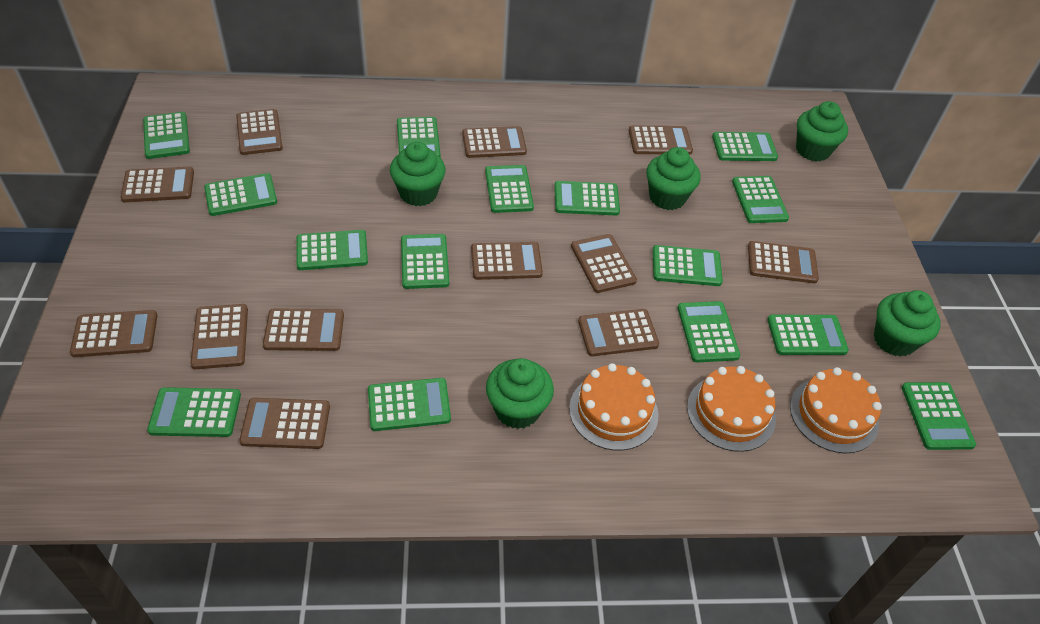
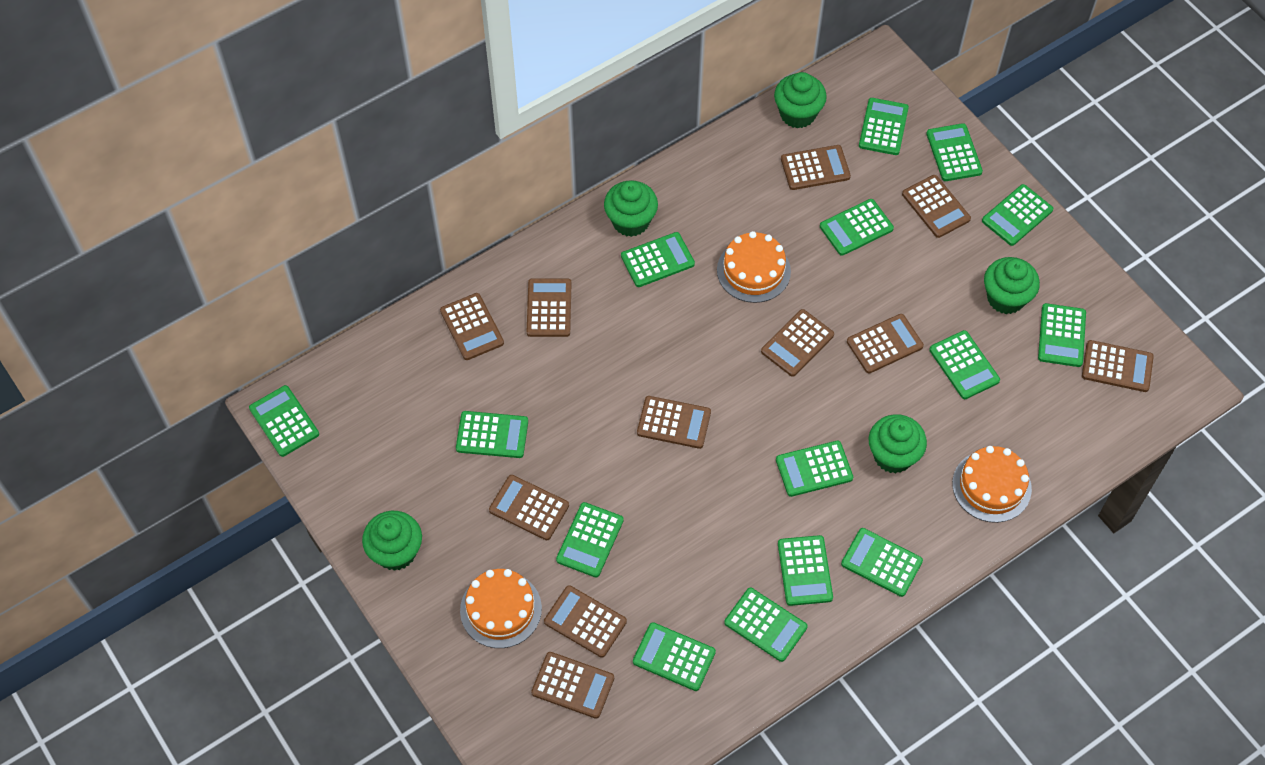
brown calculator: 12 -> 11

